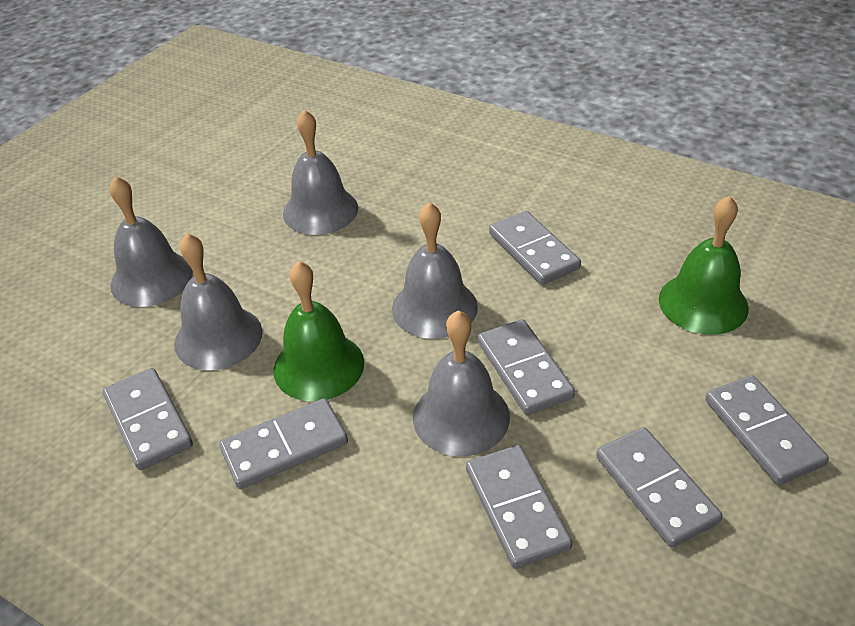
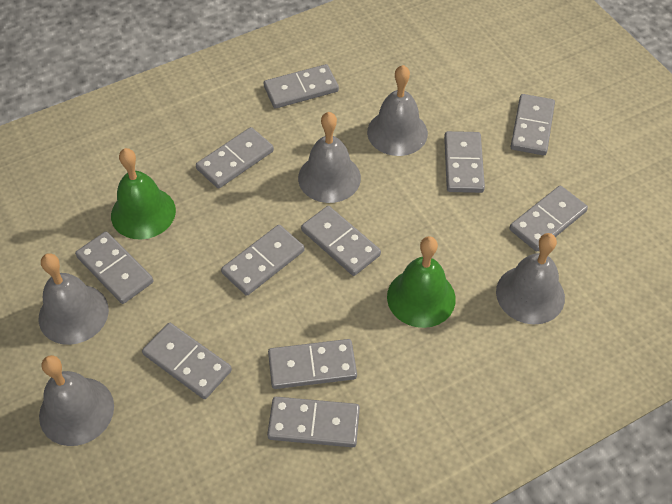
grey domino: 7 -> 11

